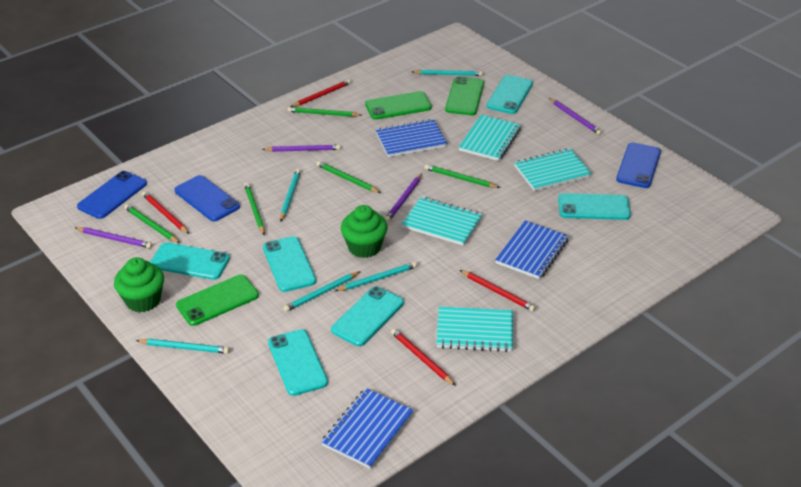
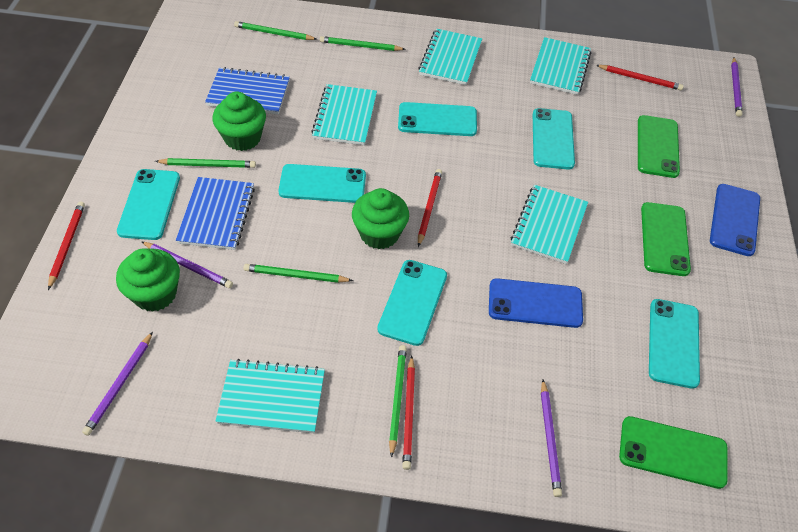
blue notebook: 3 -> 2
blue phone: 3 -> 2
green cupcake: 2 -> 3
turquoise notebook: 4 -> 5
turquoise pencil: 5 -> 0

